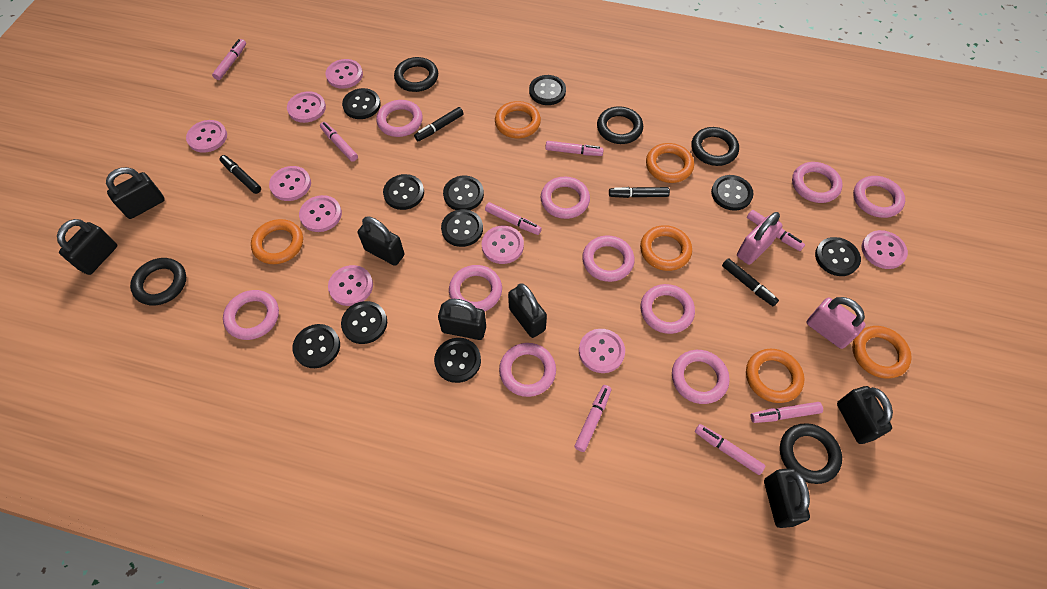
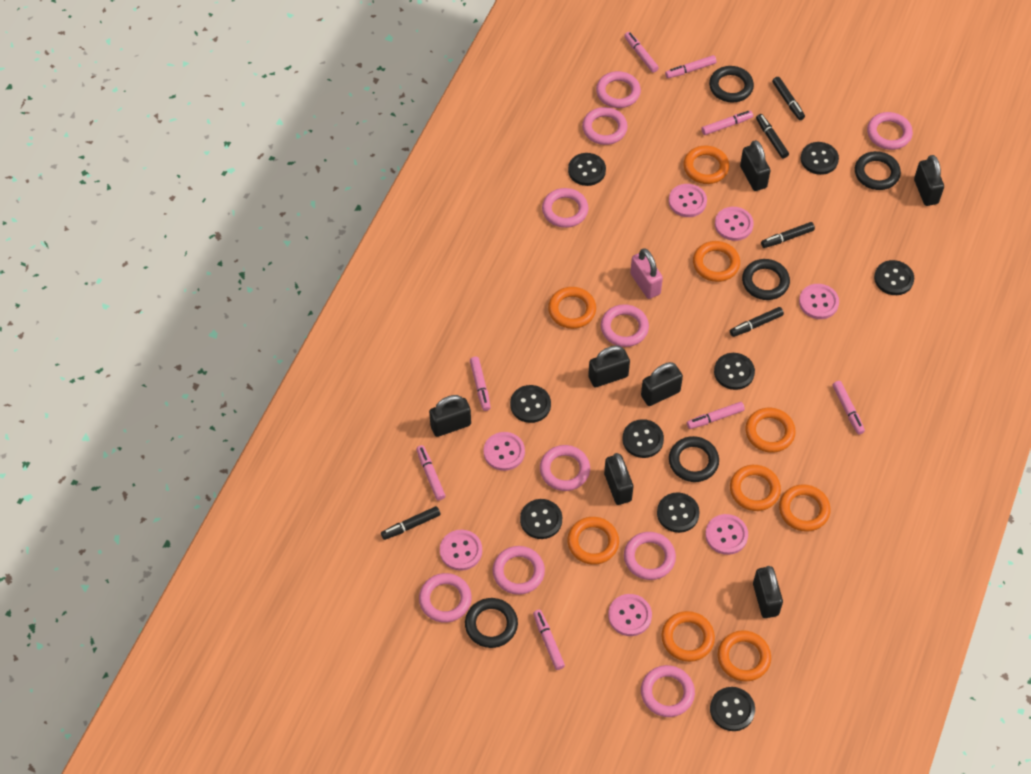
black button: 10 -> 9
black marker: 4 -> 5
orange ring: 6 -> 9
pink button: 9 -> 7
pink padlock: 2 -> 1

